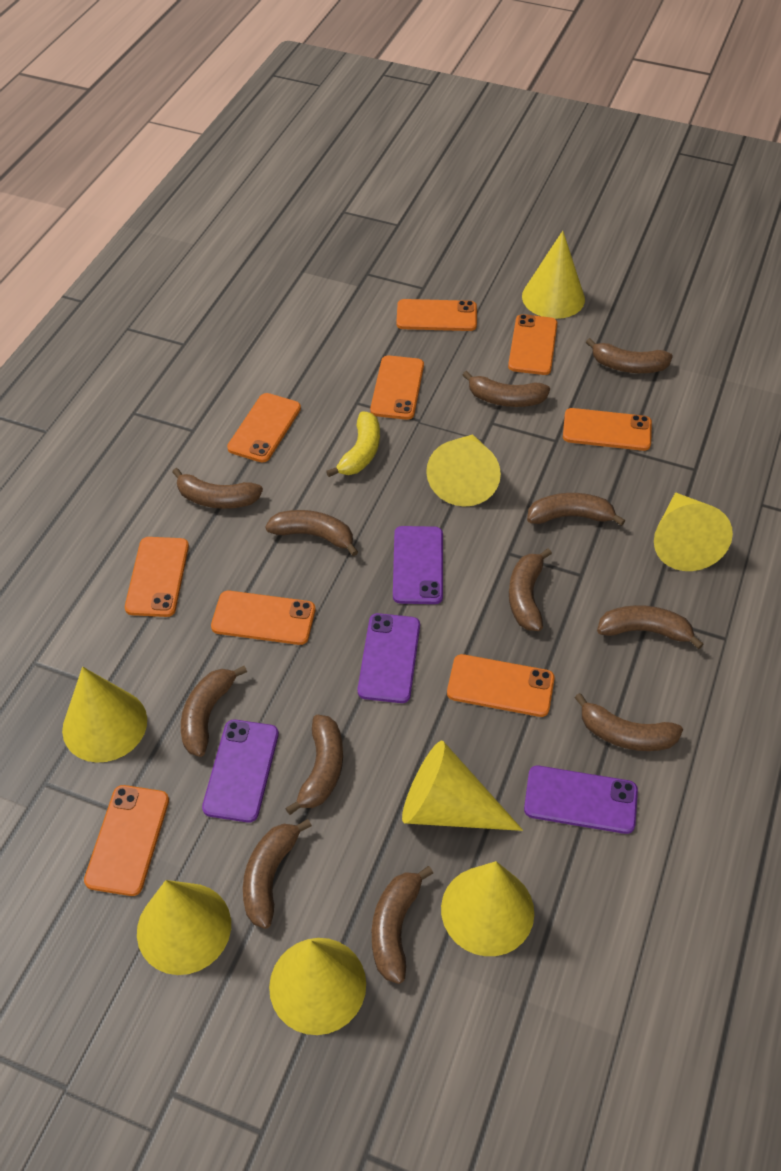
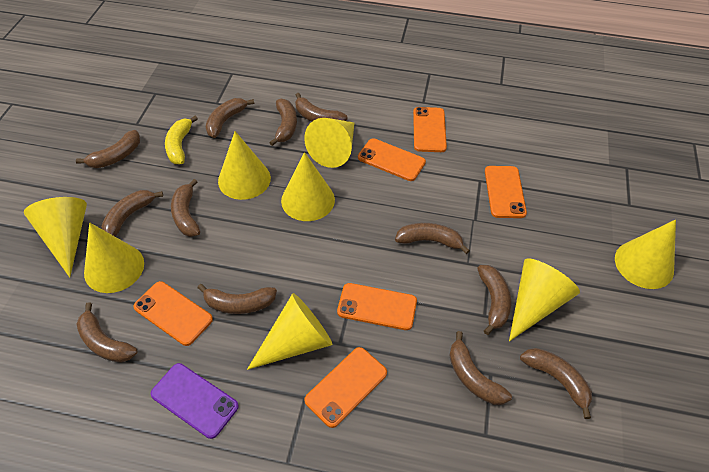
orange phone: 9 -> 6
purple phone: 4 -> 1

